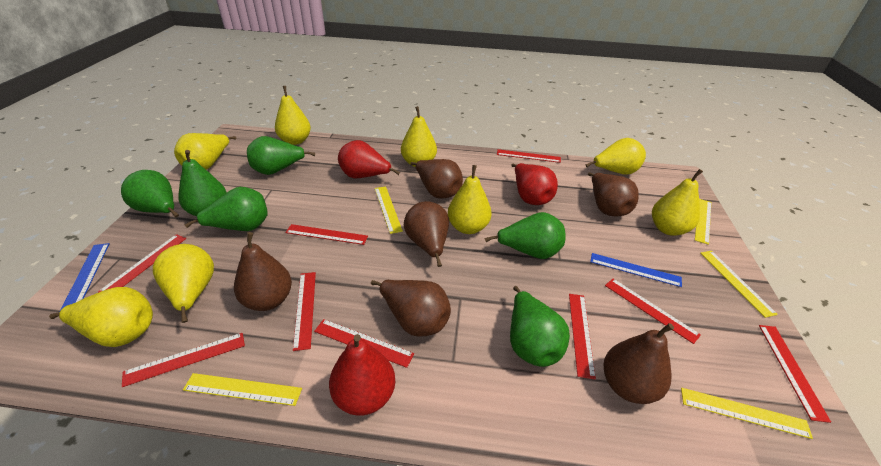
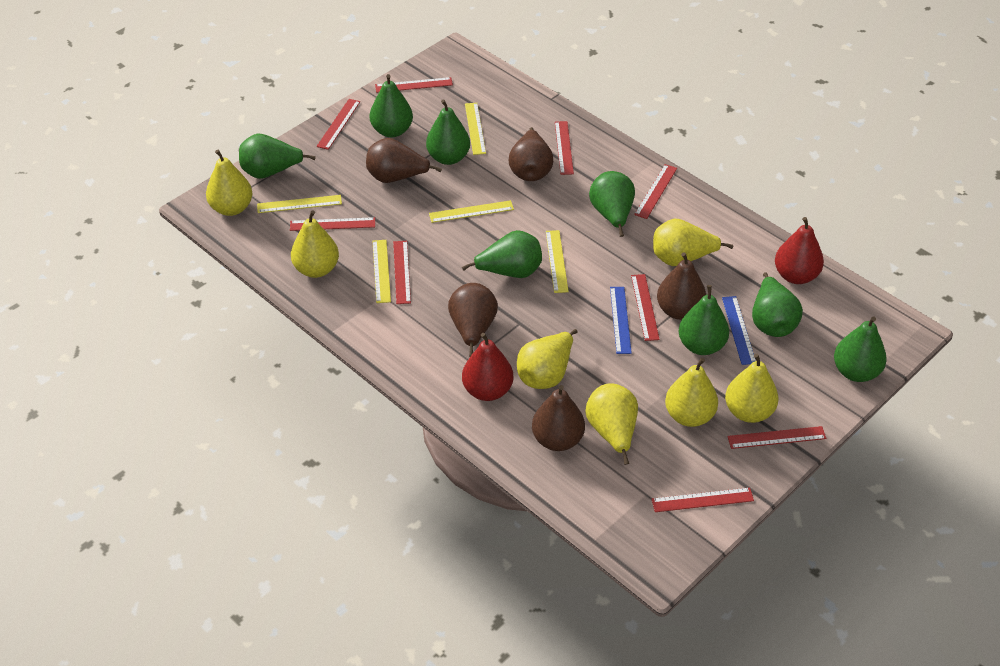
brown pear: 6 -> 5
green pear: 6 -> 8
red pear: 3 -> 2
yellow pear: 8 -> 7

